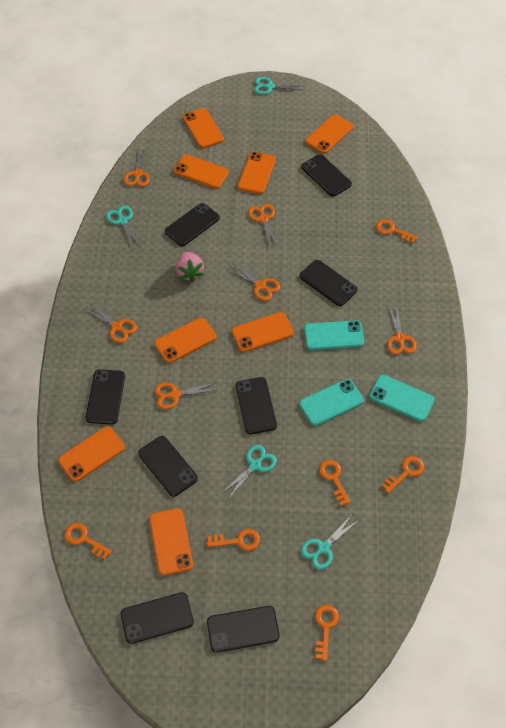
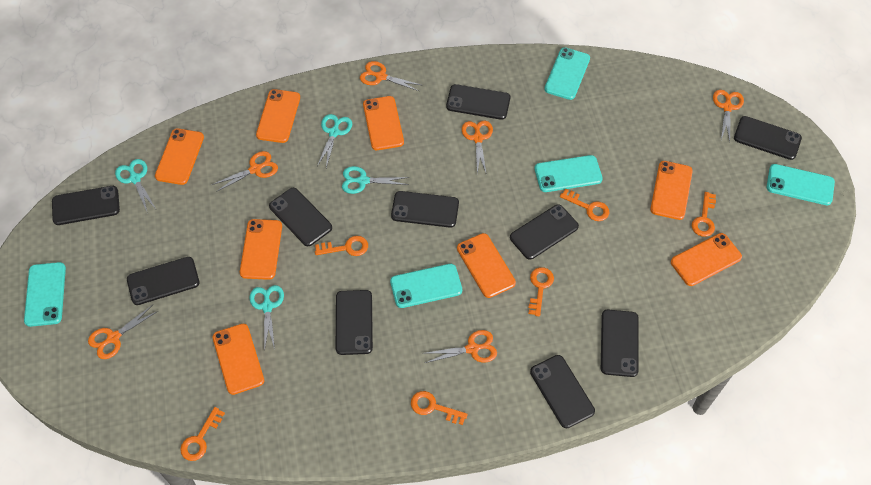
black phone: 8 -> 10
pink strawberry: 1 -> 0
turquoise phone: 3 -> 5

